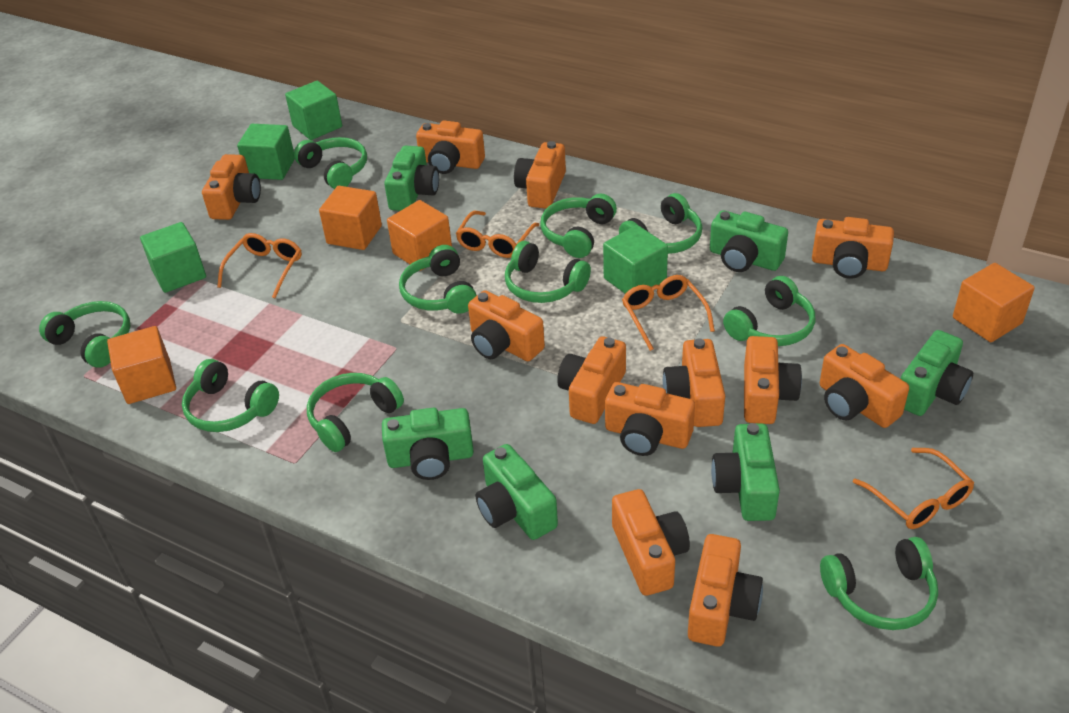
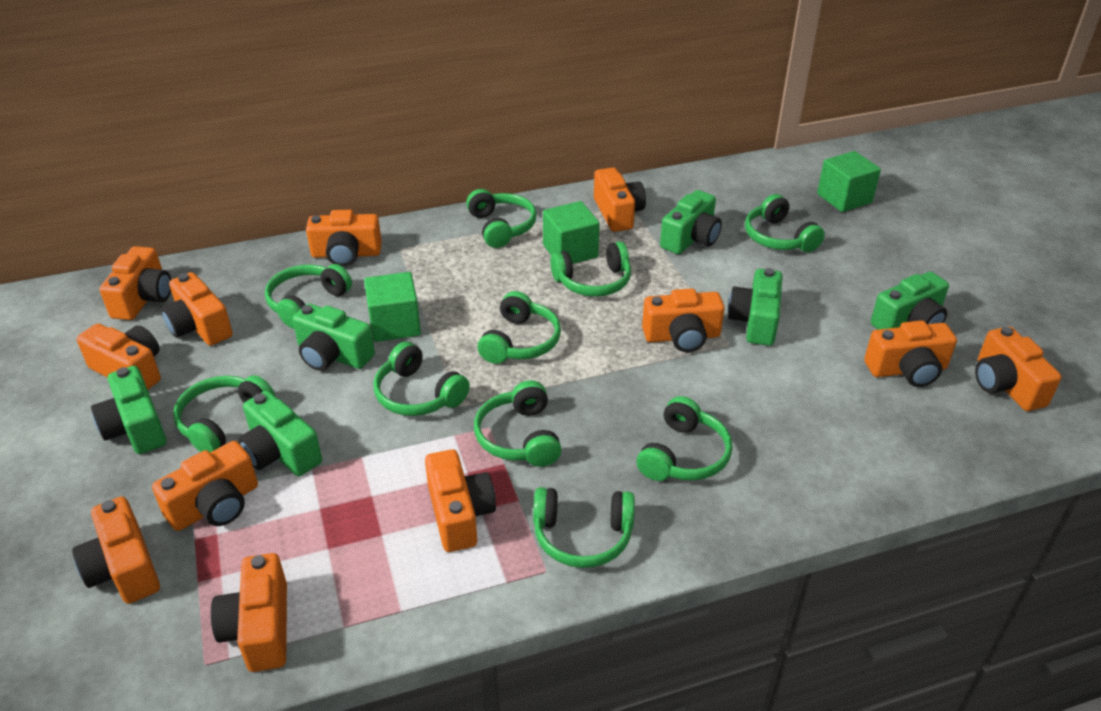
green cube: 4 -> 3
orange cube: 4 -> 0
orange glasses: 4 -> 0

